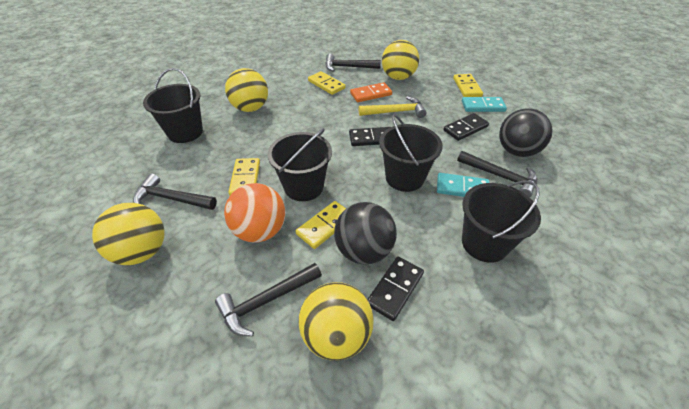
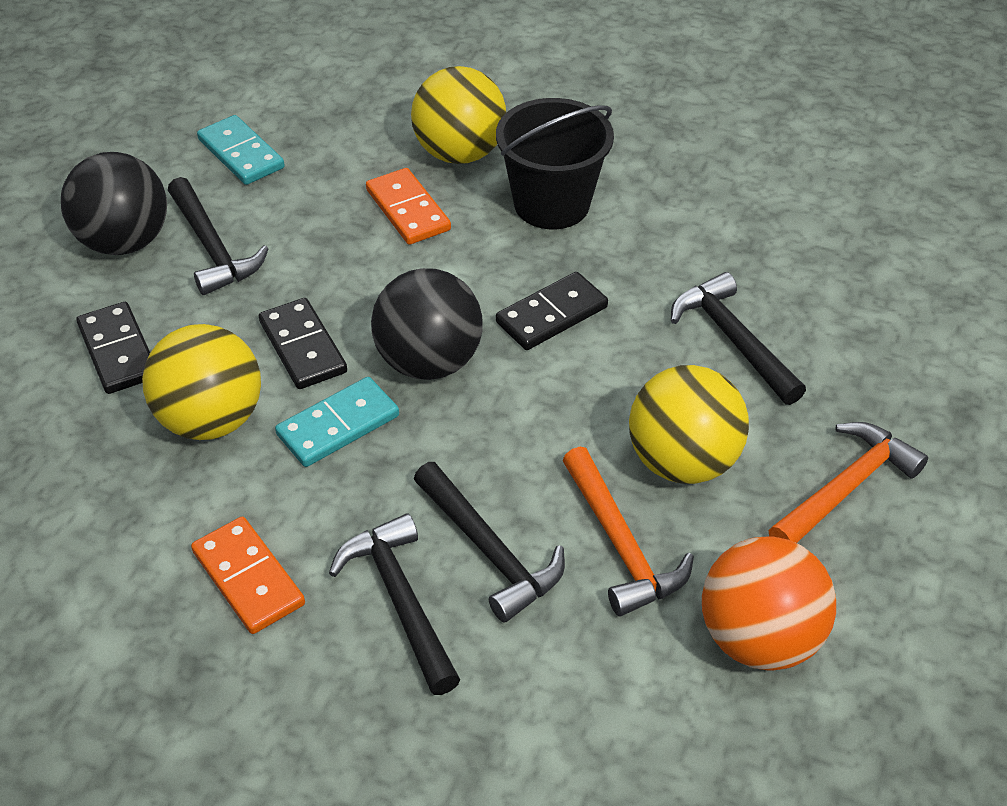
black bucket: 4 -> 1
orange domino: 1 -> 2
orange hammer: 0 -> 2
yellow ball: 4 -> 3
yellow domino: 4 -> 0
yellow hammer: 1 -> 0

